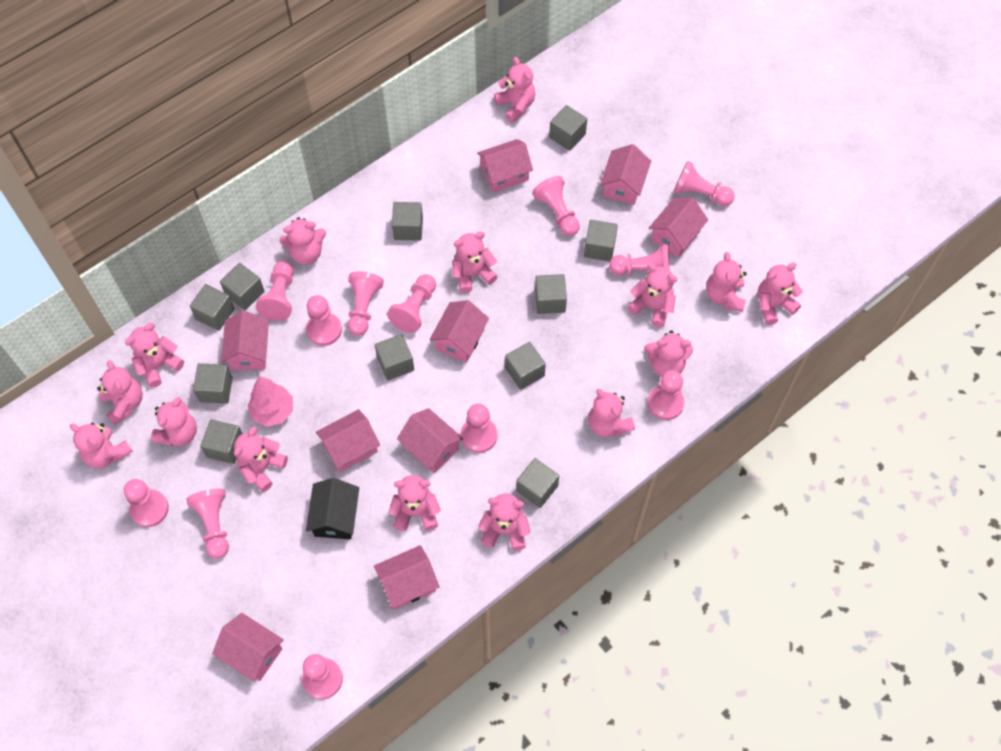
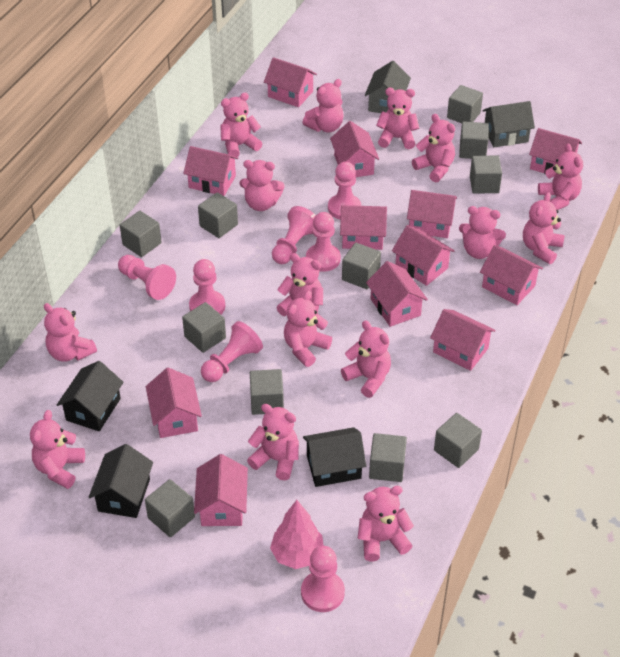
black house: 1 -> 3
grey house: 0 -> 2
pink house: 9 -> 12
pink pawn: 12 -> 7

